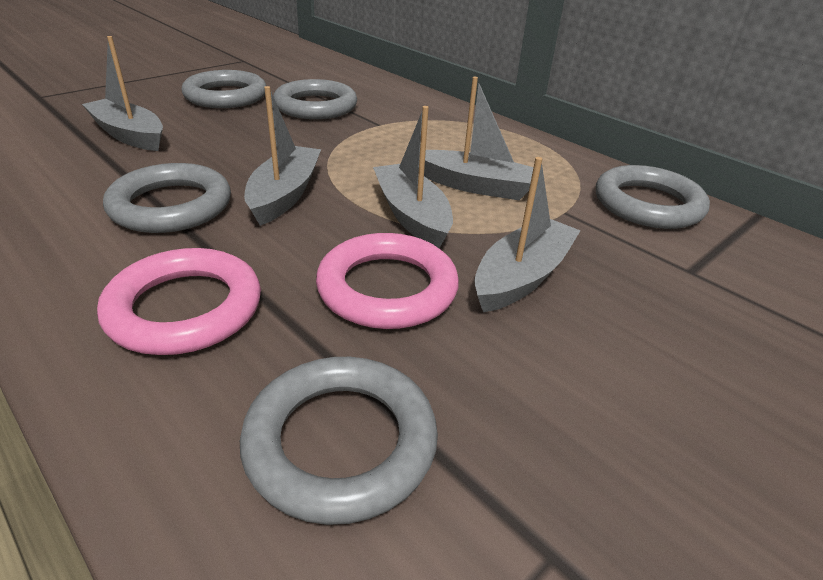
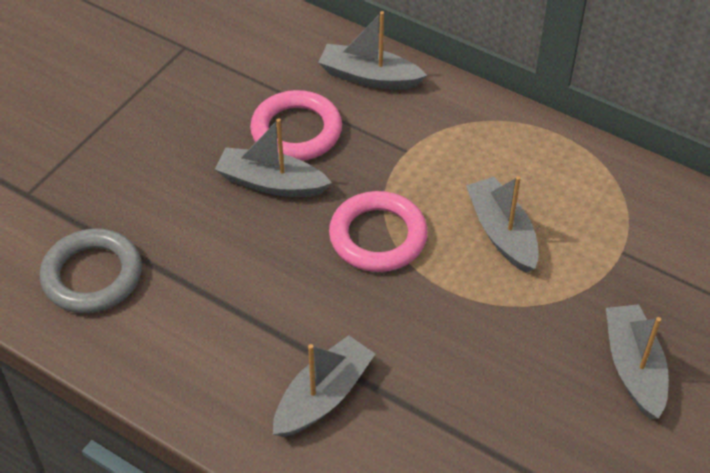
grey ring: 5 -> 1

